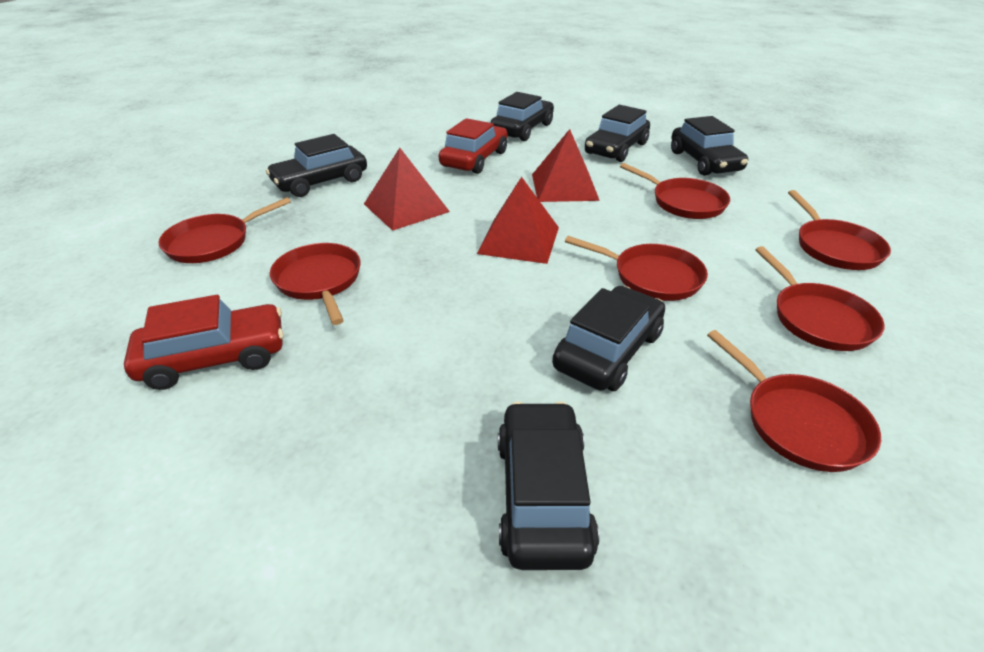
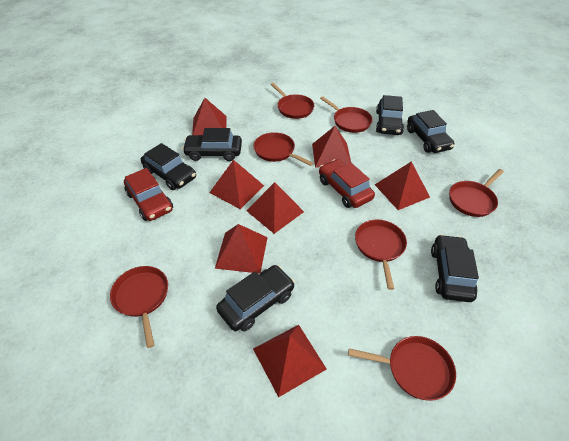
red pyramid: 3 -> 7

